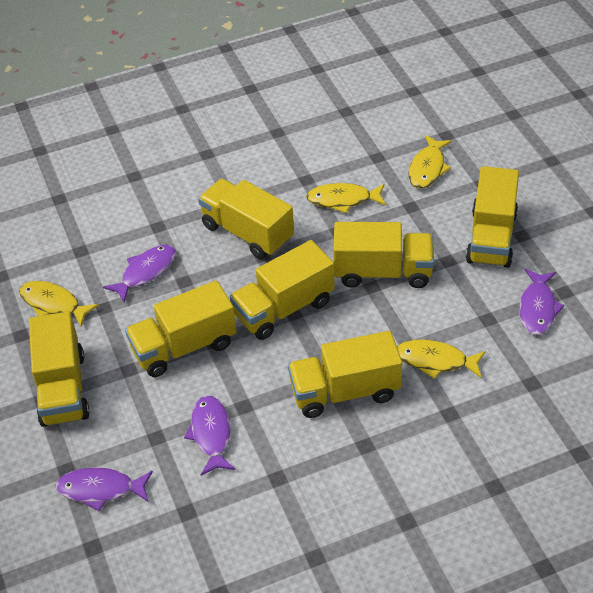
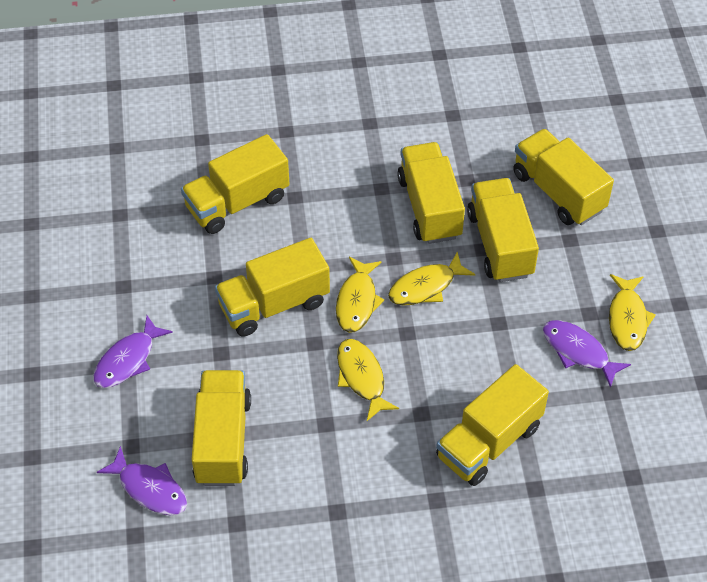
purple fish: 4 -> 3

